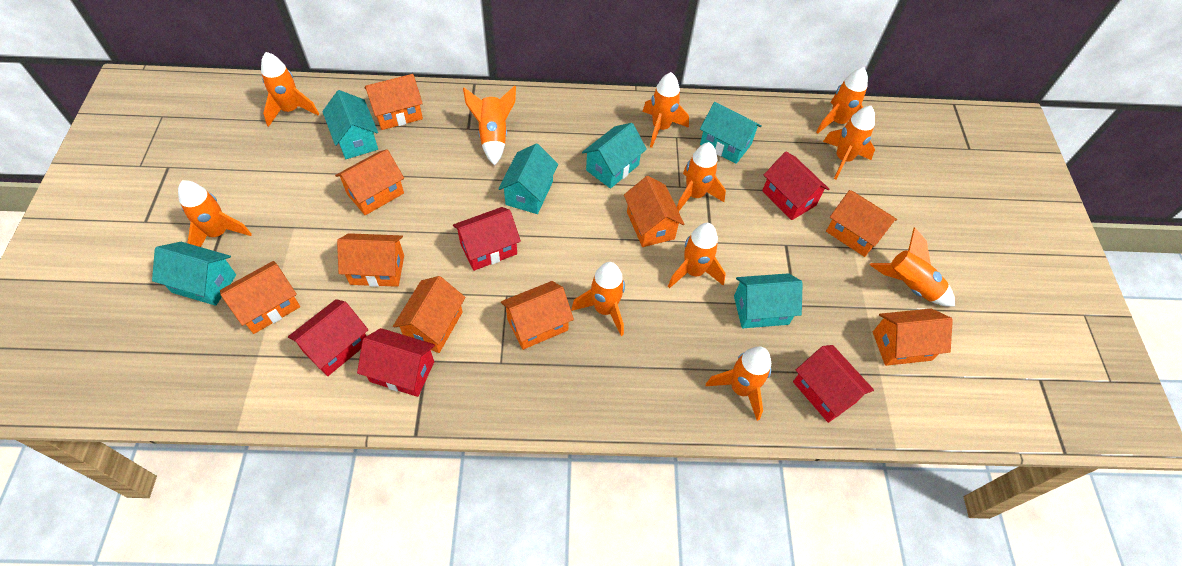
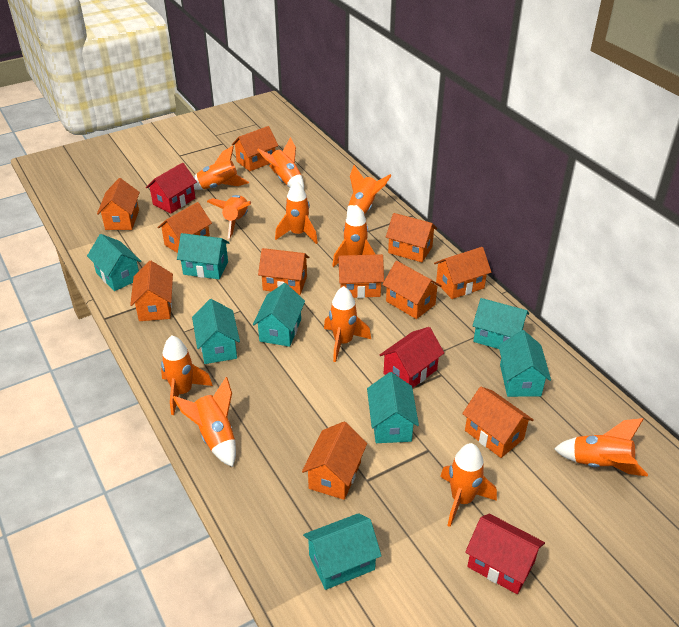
orange house: 9 -> 11
red house: 5 -> 3
turquoise house: 6 -> 8

